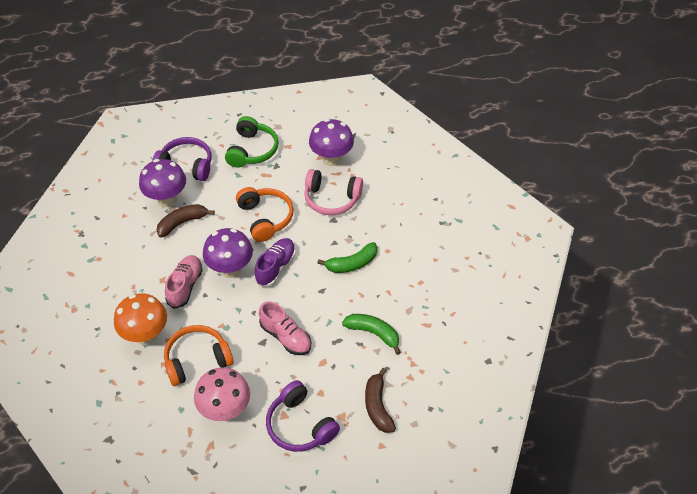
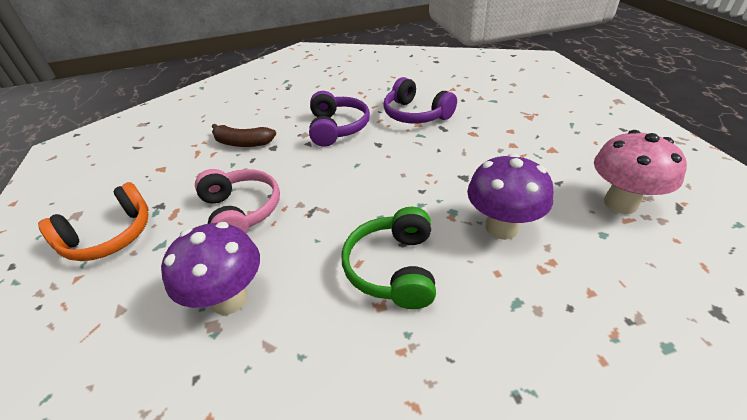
brown banana: 2 -> 1
green banana: 2 -> 0
orange headphones: 2 -> 1
orange mushroom: 1 -> 0
pink shoe: 2 -> 0
purple mushroom: 3 -> 2
purple shoe: 1 -> 0

